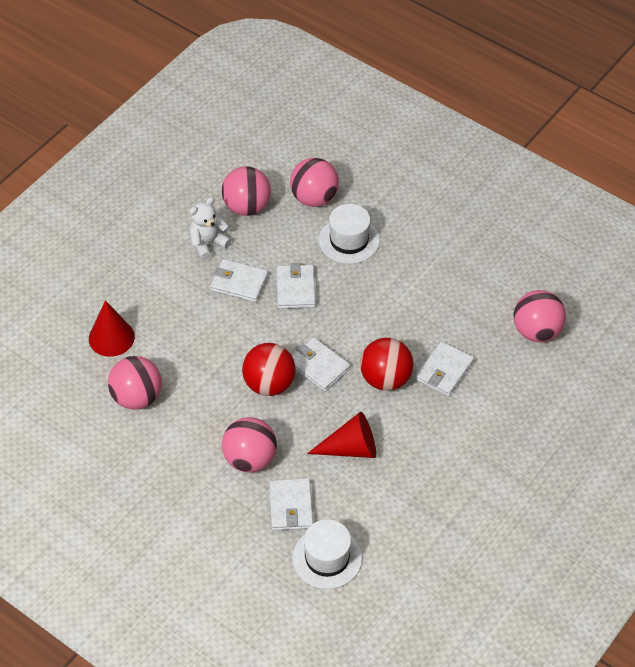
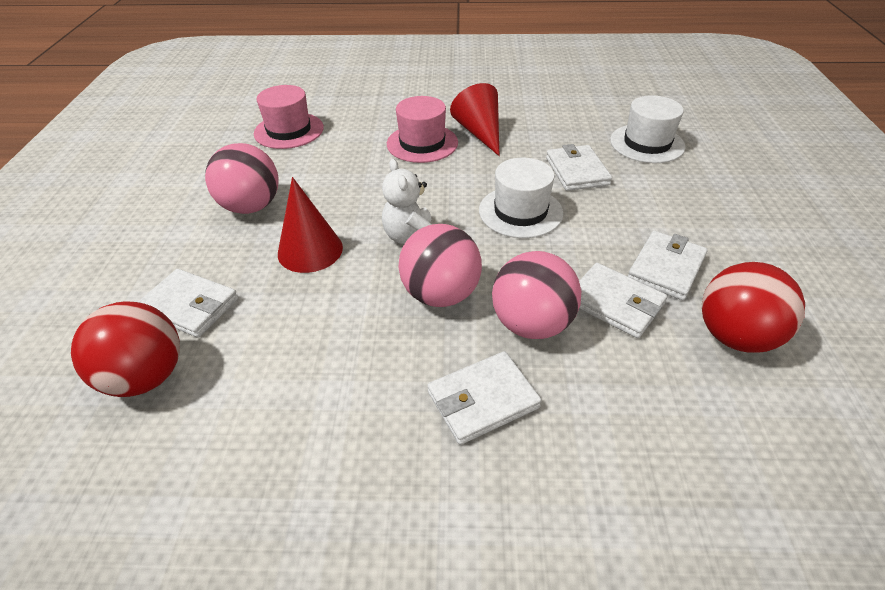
pink ball: 5 -> 3
pink hat: 0 -> 2

